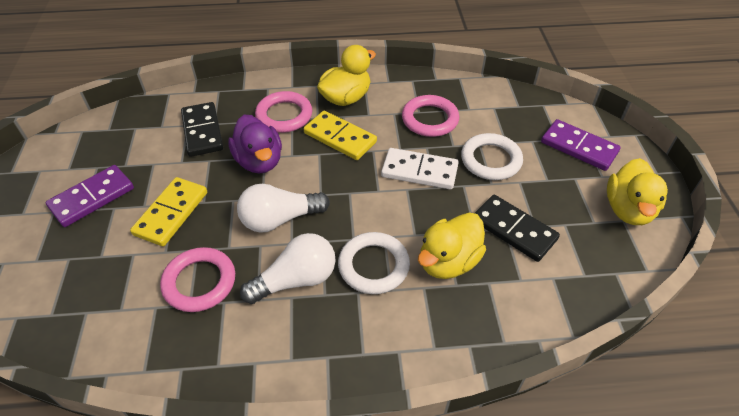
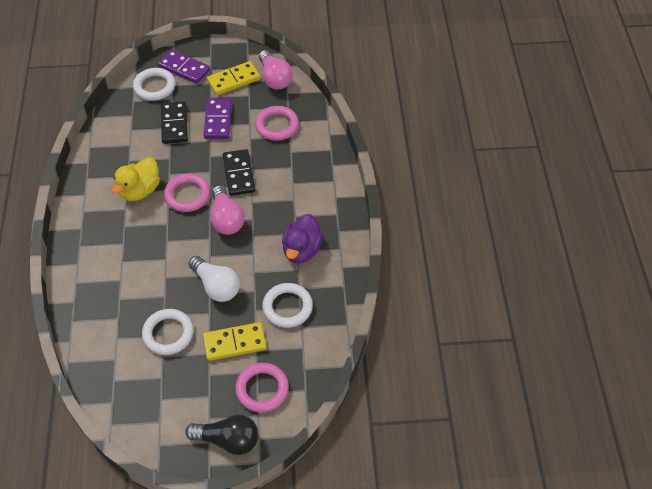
black light bulb: 0 -> 1
pink light bulb: 0 -> 2
white domino: 1 -> 0
white light bulb: 2 -> 1
white ring: 2 -> 3
yellow duck: 3 -> 1

